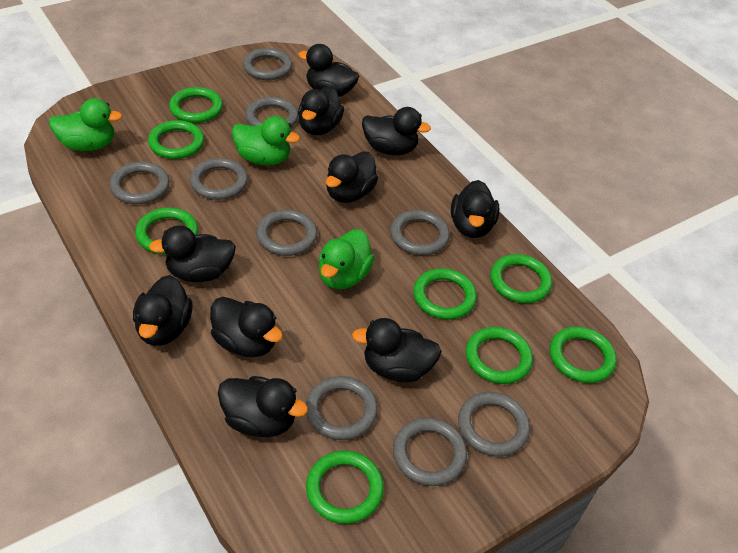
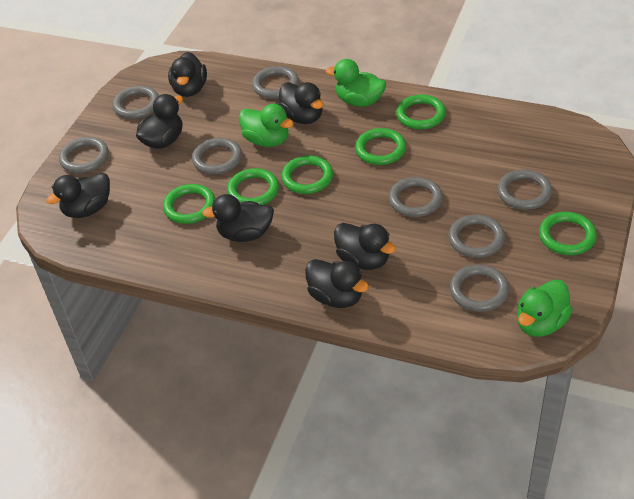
black duck: 10 -> 7
green ring: 8 -> 6
grey ring: 9 -> 8

